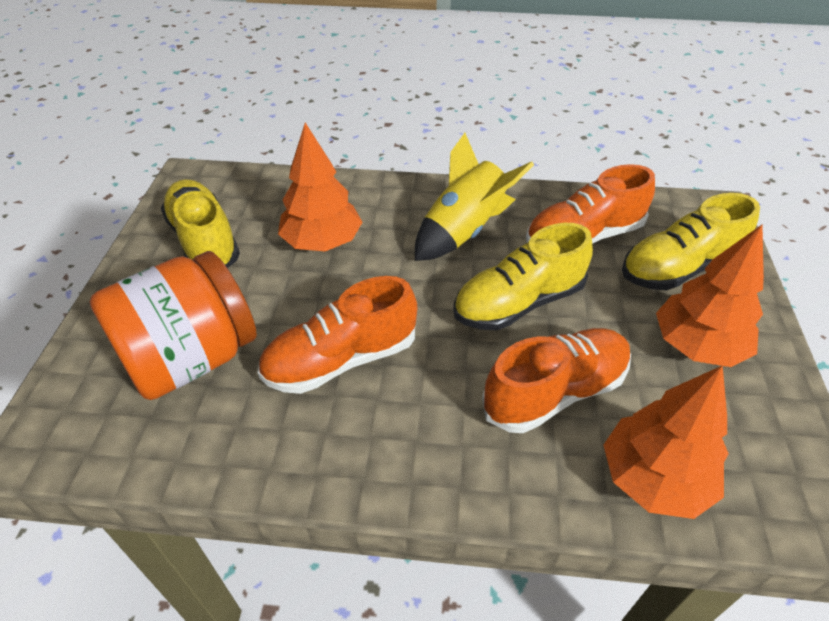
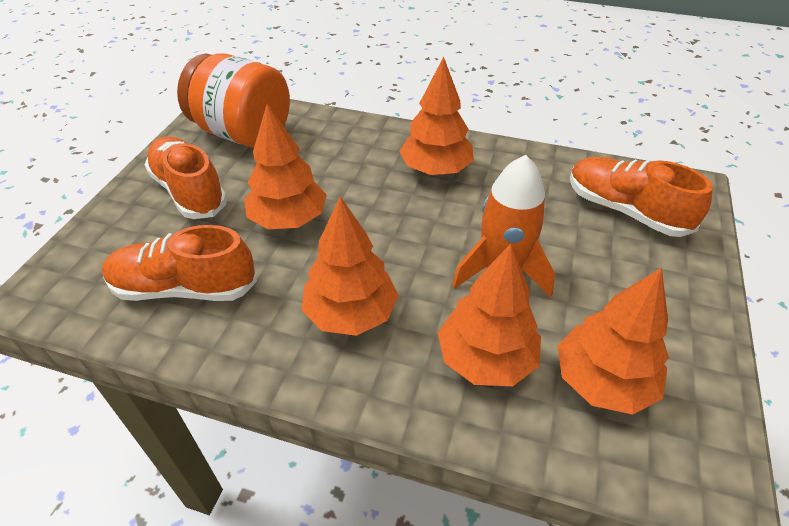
orange rocket: 0 -> 1
orange tree: 3 -> 5
yellow rocket: 1 -> 0
yellow shoe: 3 -> 0

